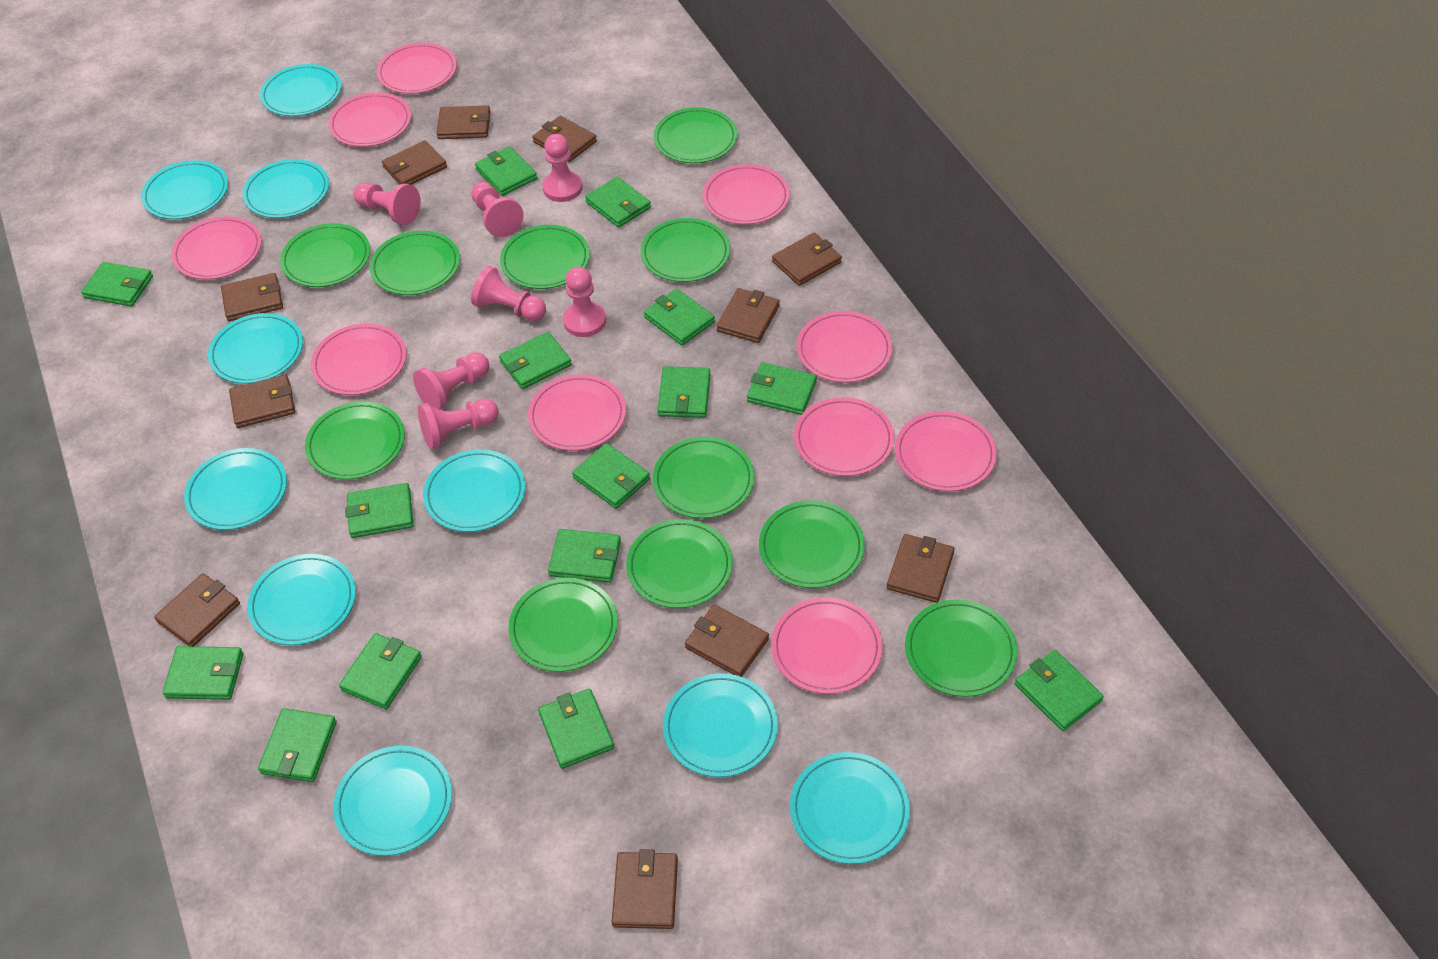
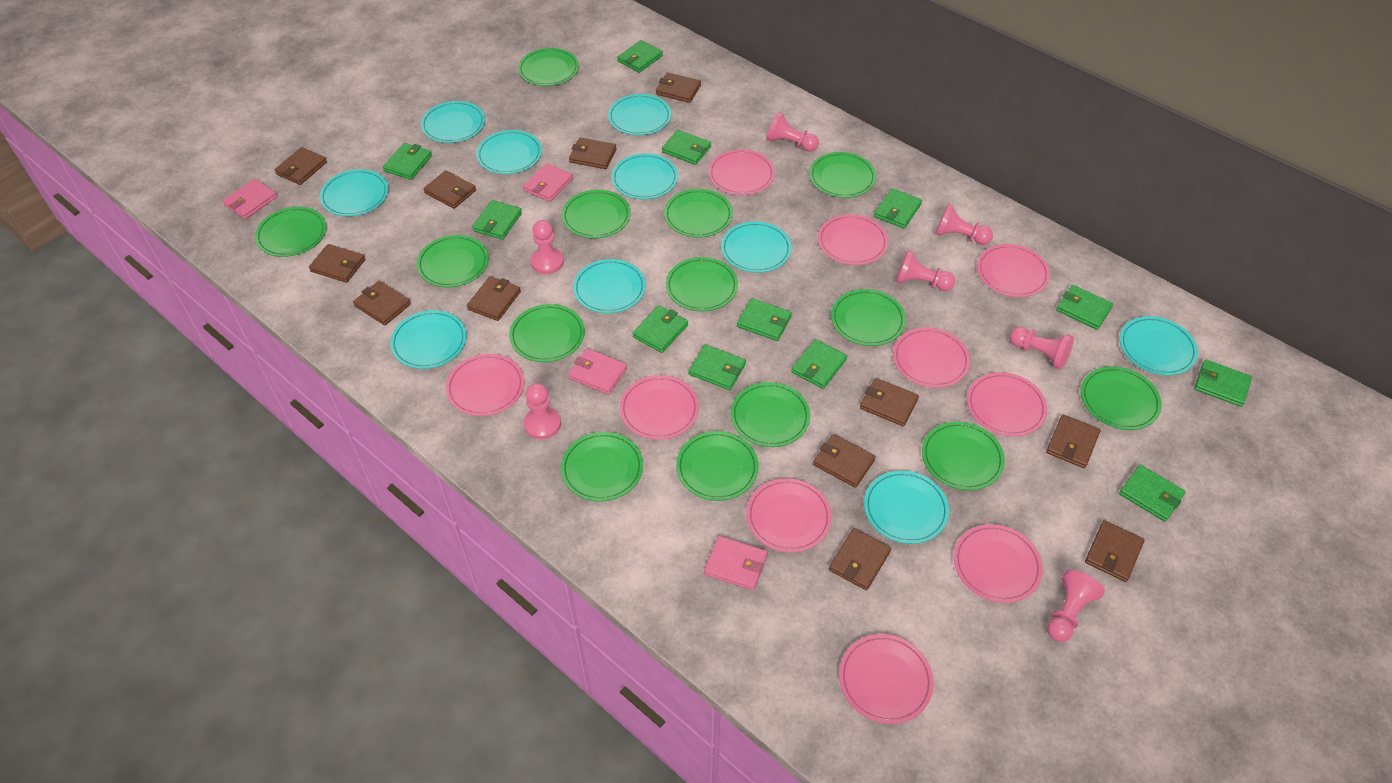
brown wallet: 11 -> 12
green plate: 11 -> 14
green wallet: 15 -> 12
pink wallet: 0 -> 4

